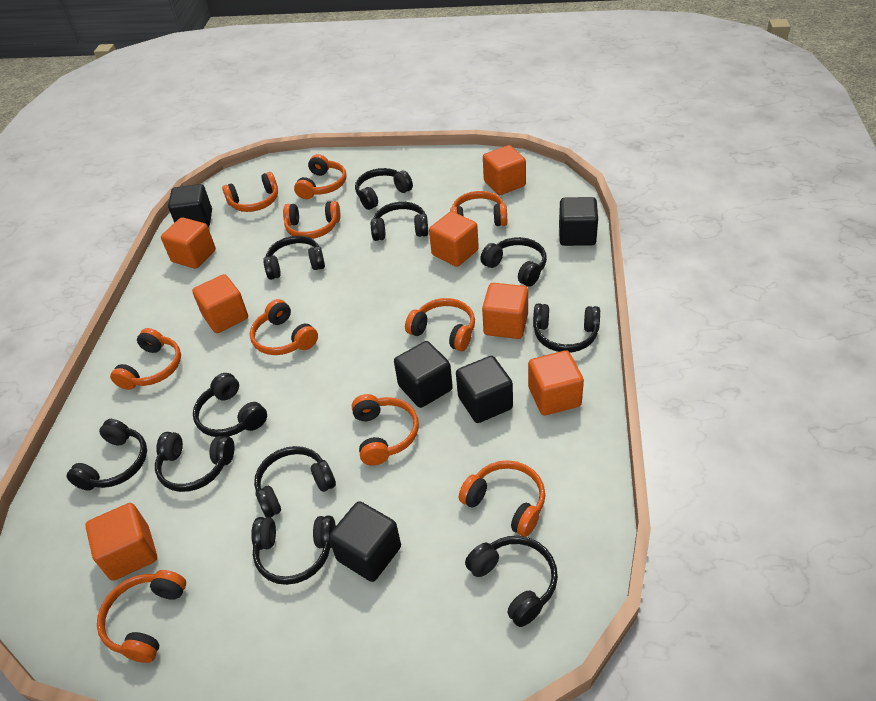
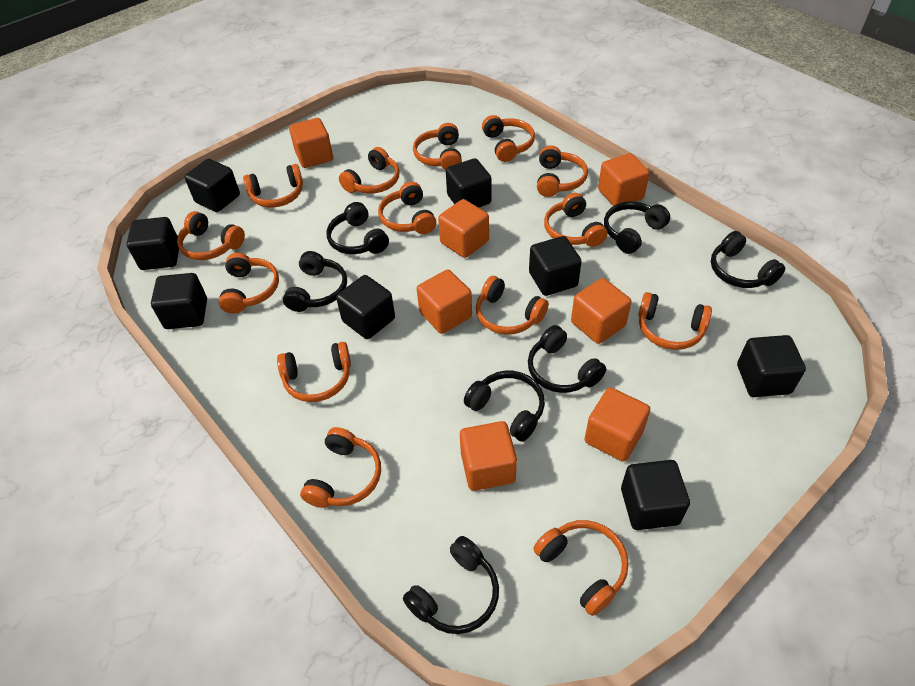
black cube: 5 -> 8
black headphones: 11 -> 7
orange headphones: 10 -> 14

